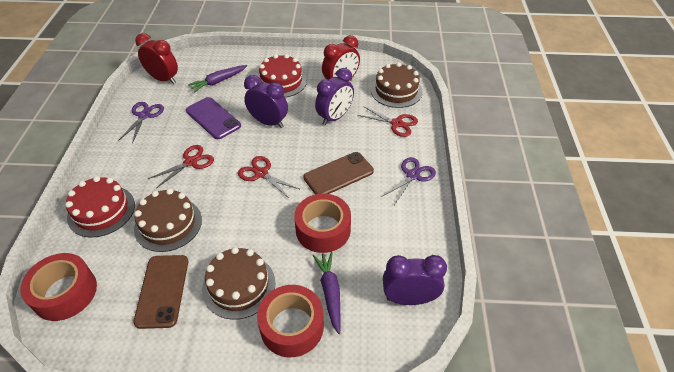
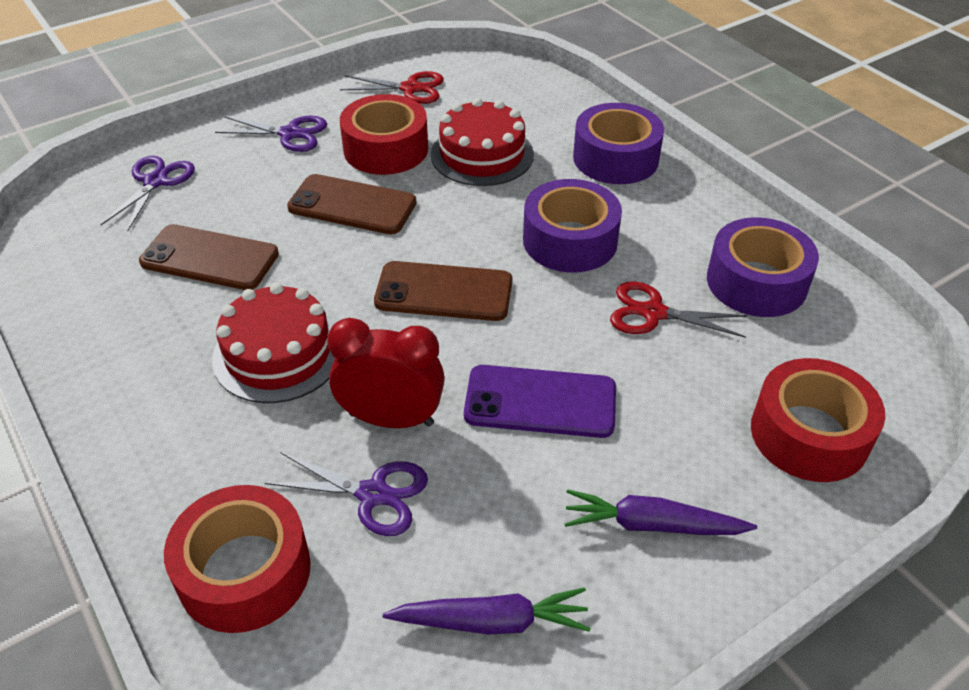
brown cake: 3 -> 0
brown phone: 2 -> 3
purple clock: 3 -> 0
purple scissors: 2 -> 3
purple tape: 0 -> 3
red clock: 2 -> 1
red scissors: 3 -> 2

